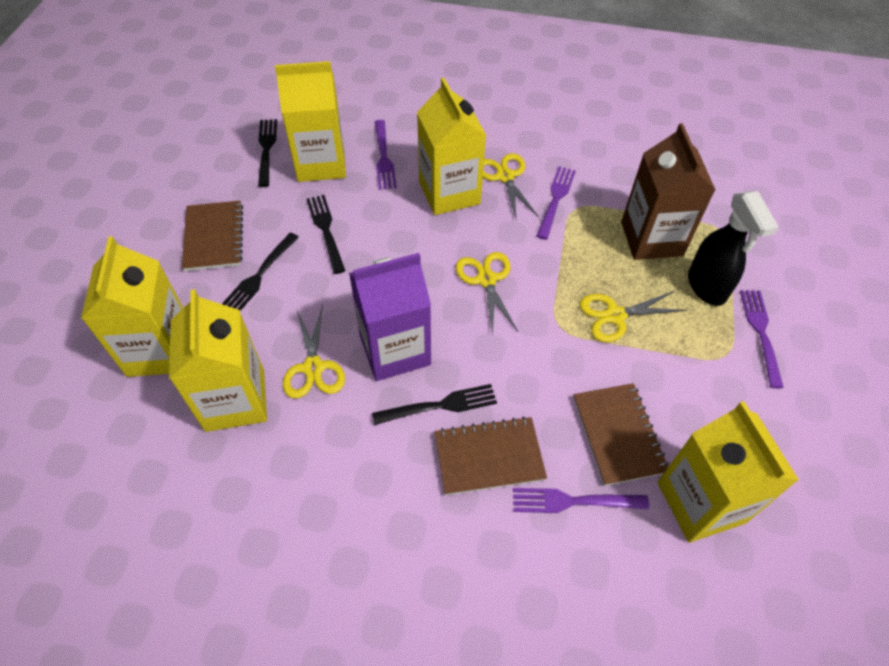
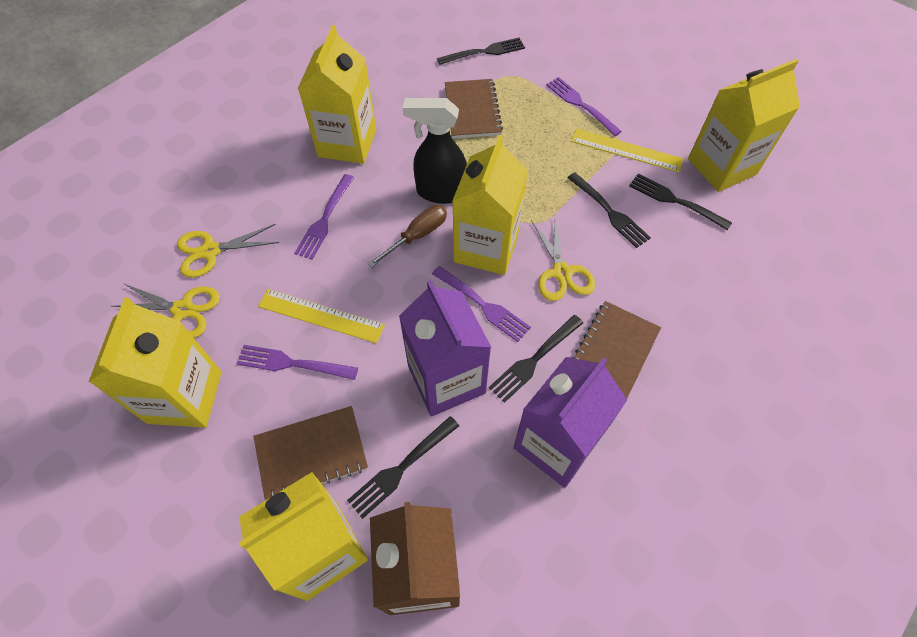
black fork: 4 -> 5
brown screwdriver: 0 -> 1
purple carton: 1 -> 2
yellow ruler: 0 -> 2
yellow scissors: 4 -> 3

